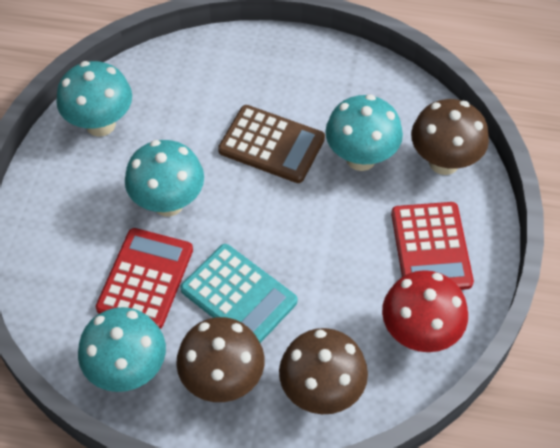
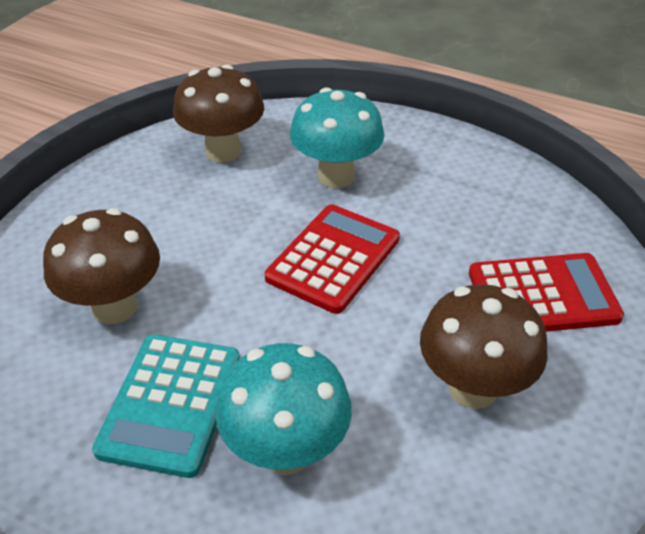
brown calculator: 1 -> 0
red mushroom: 1 -> 0
turquoise mushroom: 4 -> 2

